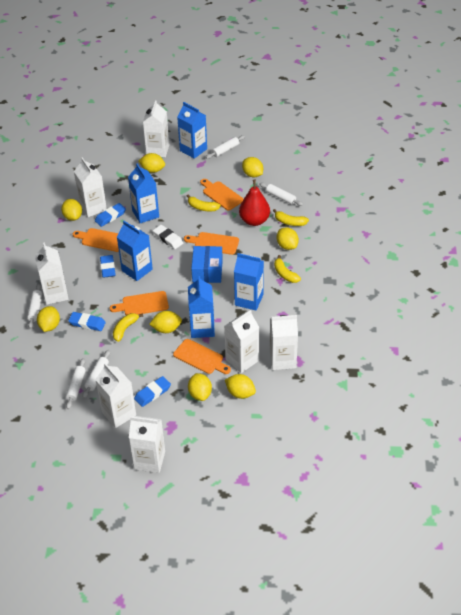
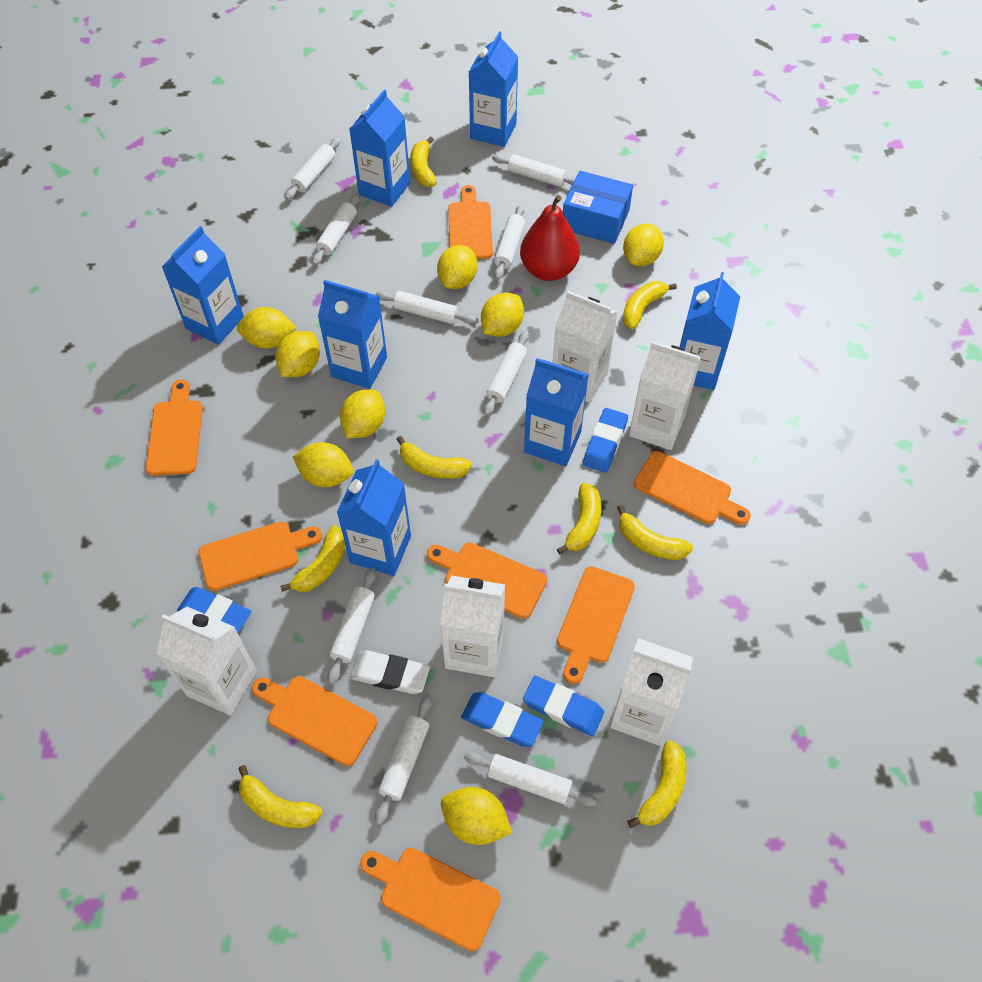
blue carton: 5 -> 7
orange cutting board: 5 -> 8
white carton: 7 -> 5
white rolling pin: 5 -> 9
yellow banana: 4 -> 8

